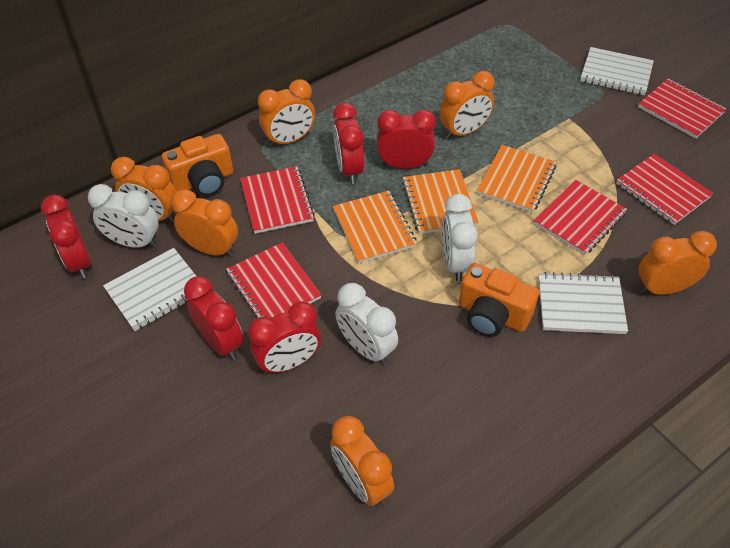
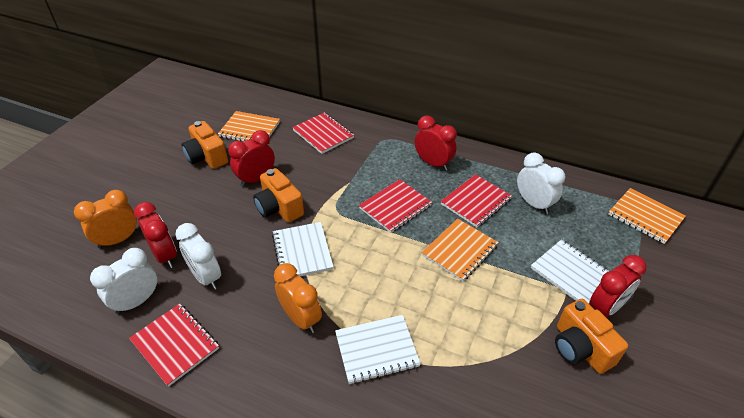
orange camera: 2 -> 3
orange clock: 6 -> 2
red clock: 5 -> 4
red notebook: 5 -> 4

